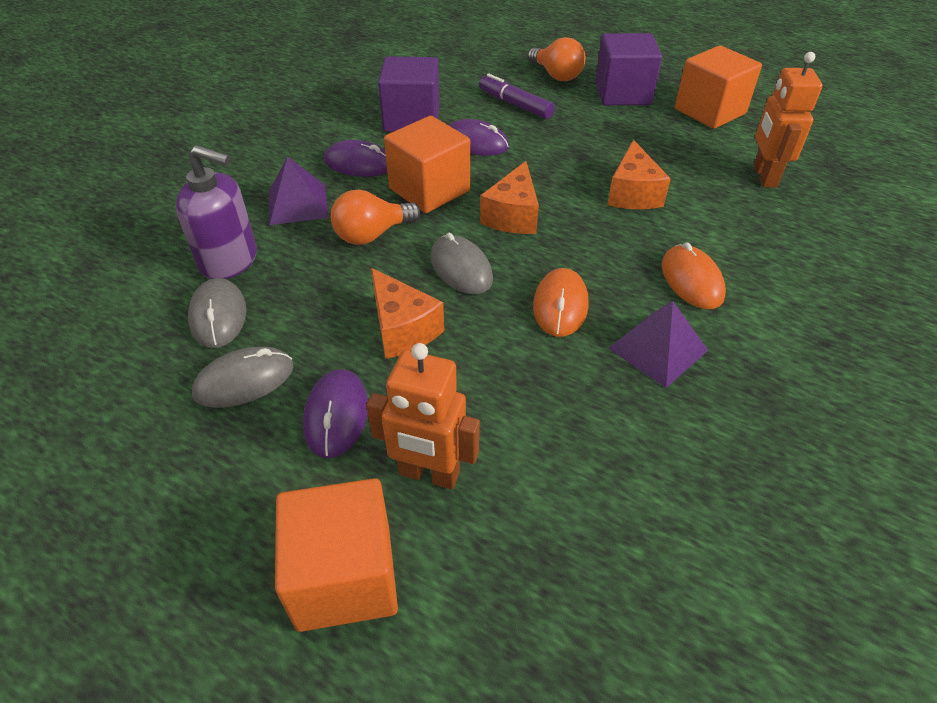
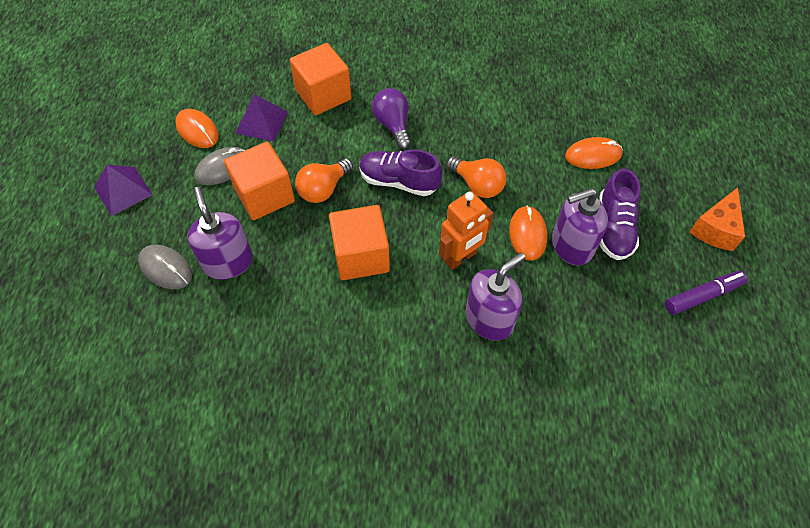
grey mouse: 3 -> 2
orange cheese: 3 -> 1
orange mouse: 2 -> 3
orange robot: 2 -> 1
purple cube: 2 -> 0
purple light bulb: 0 -> 1
purple mouse: 3 -> 0
purple shoe: 0 -> 2
purple soap dispenser: 1 -> 3

